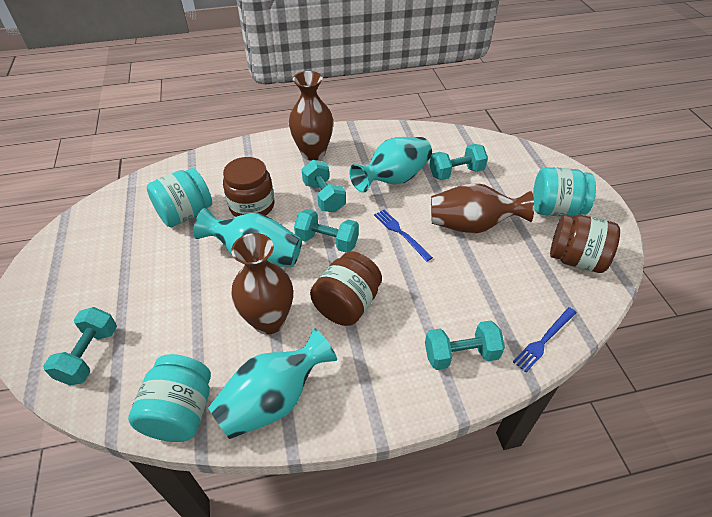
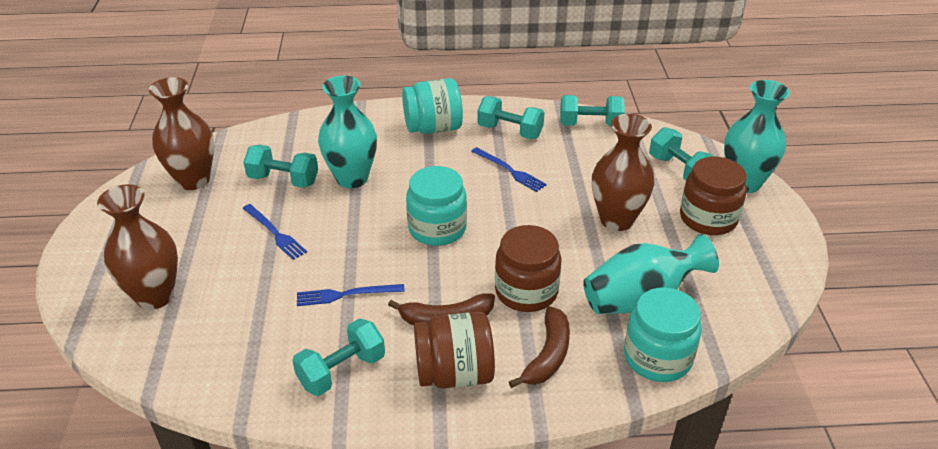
blue fork: 2 -> 3
brown banana: 0 -> 2

